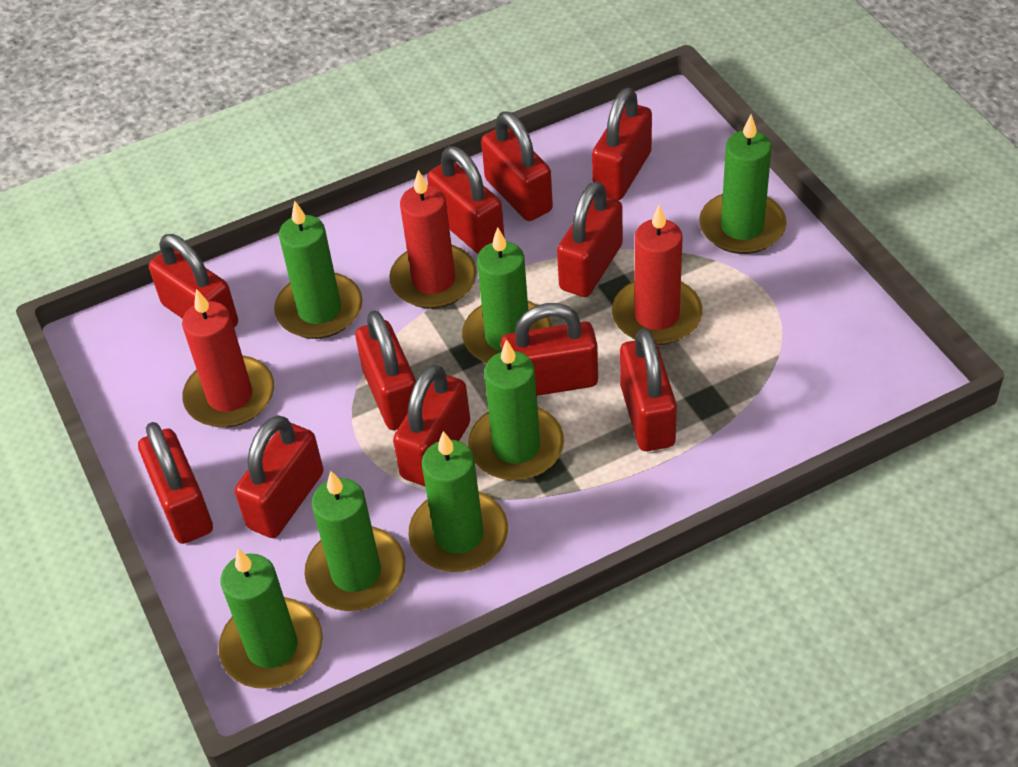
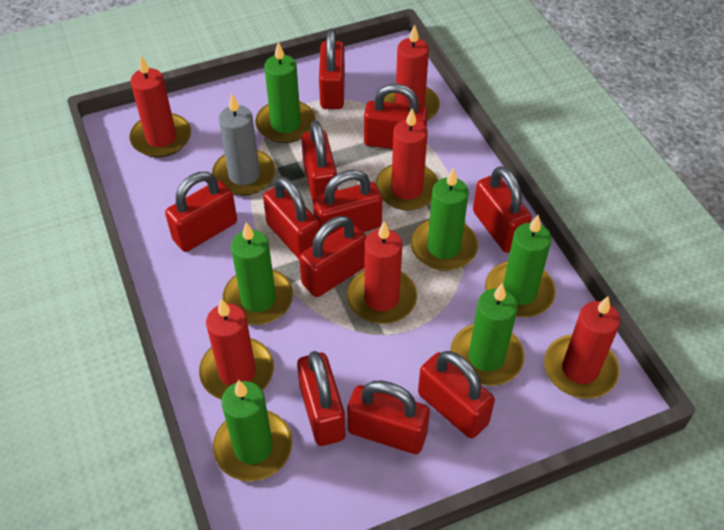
green candle: 7 -> 6
grey candle: 0 -> 1
red candle: 3 -> 6

